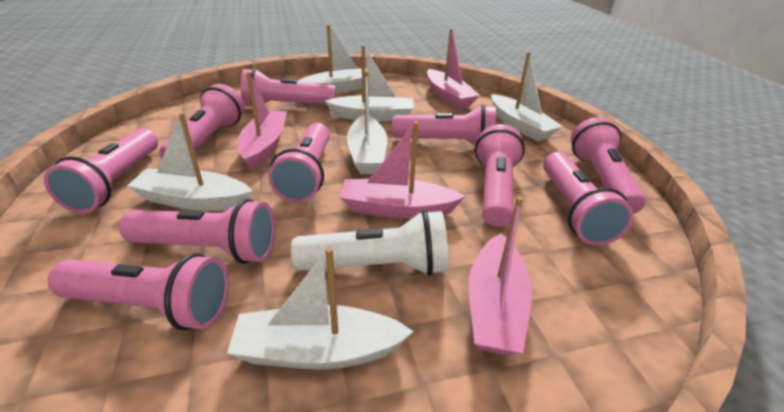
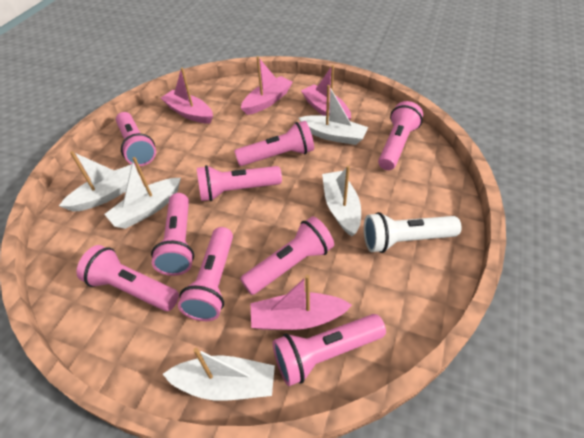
pink flashlight: 10 -> 9
white boat: 6 -> 5

